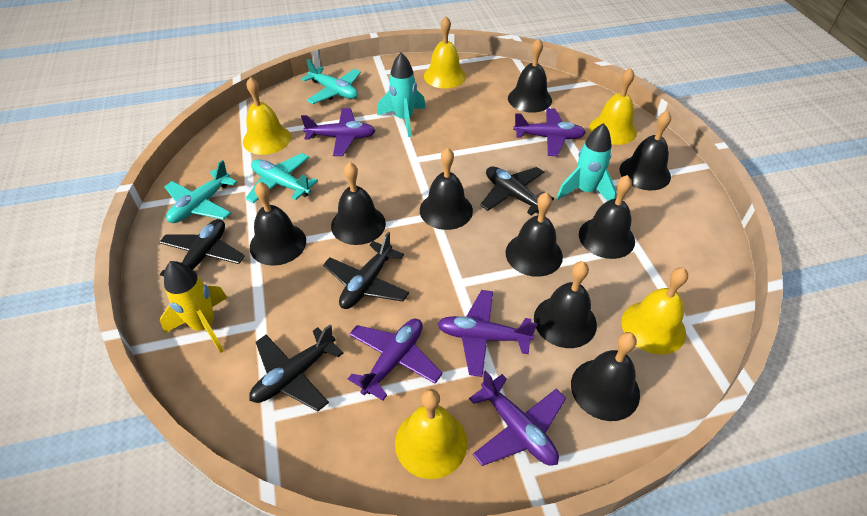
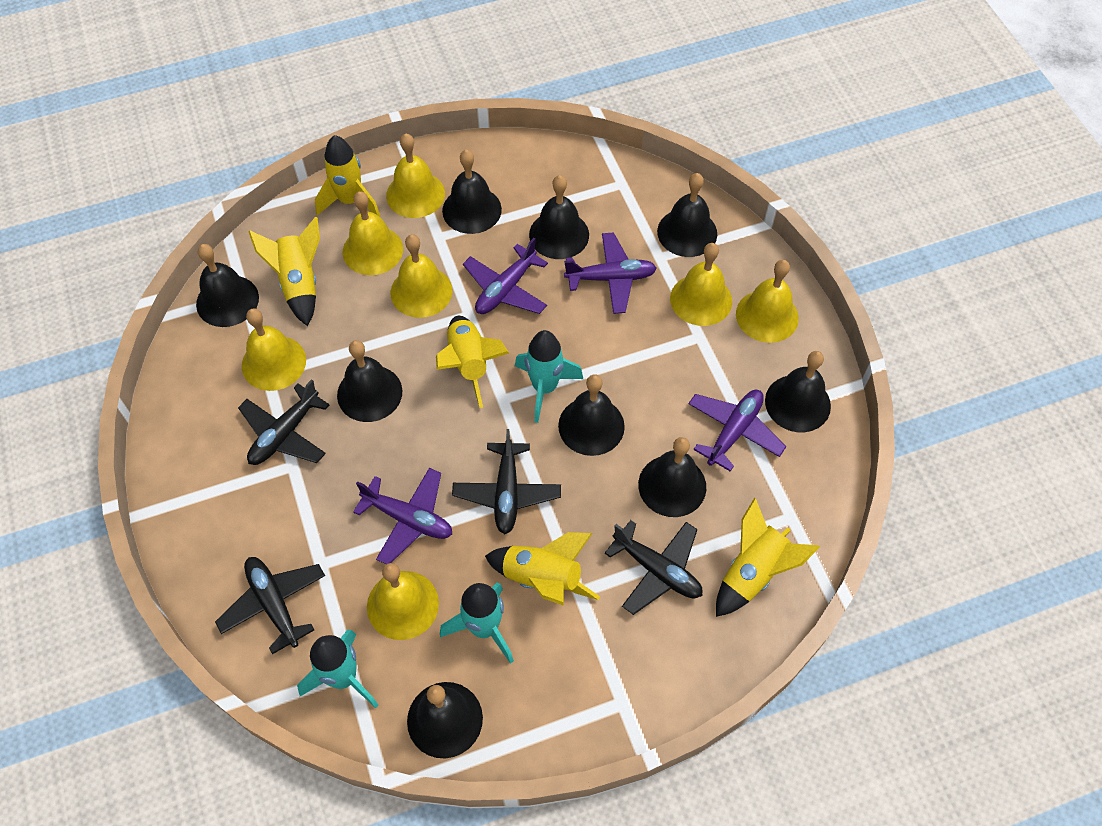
purple plane: 5 -> 4
turquoise plane: 3 -> 0
turquoise rocket: 2 -> 3
yellow bell: 5 -> 7
yellow rocket: 1 -> 5

